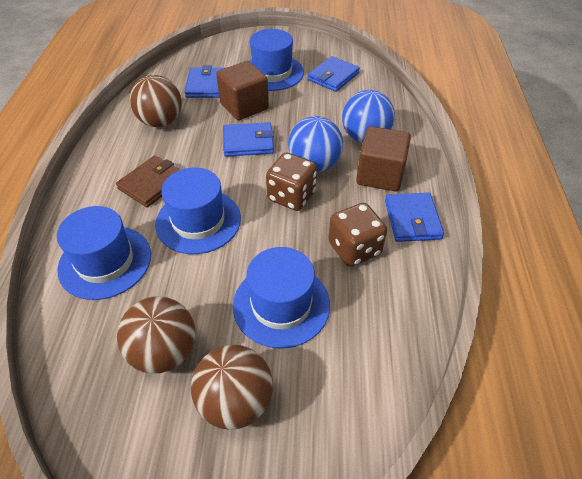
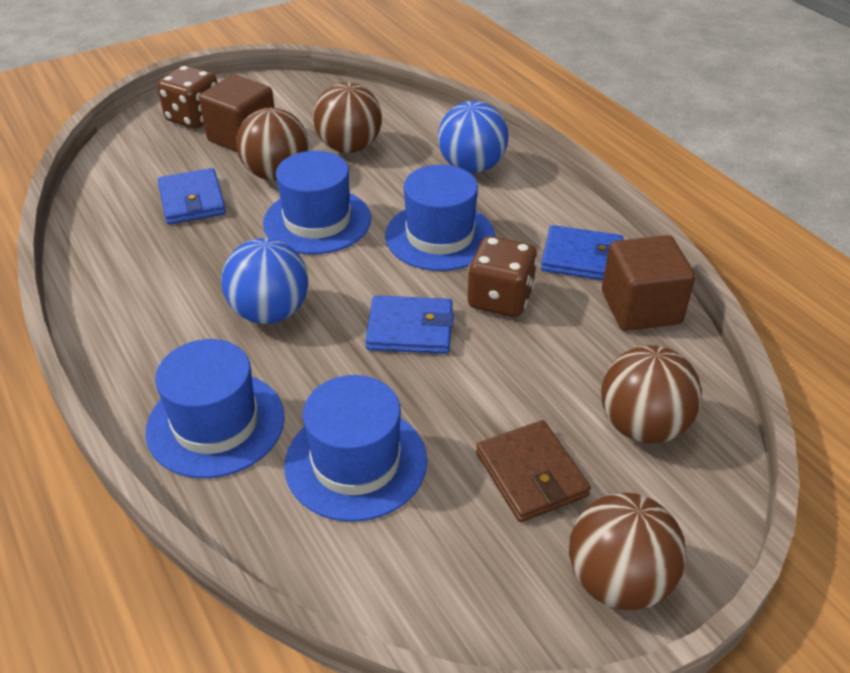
blue wallet: 4 -> 3
brown ball: 3 -> 4

